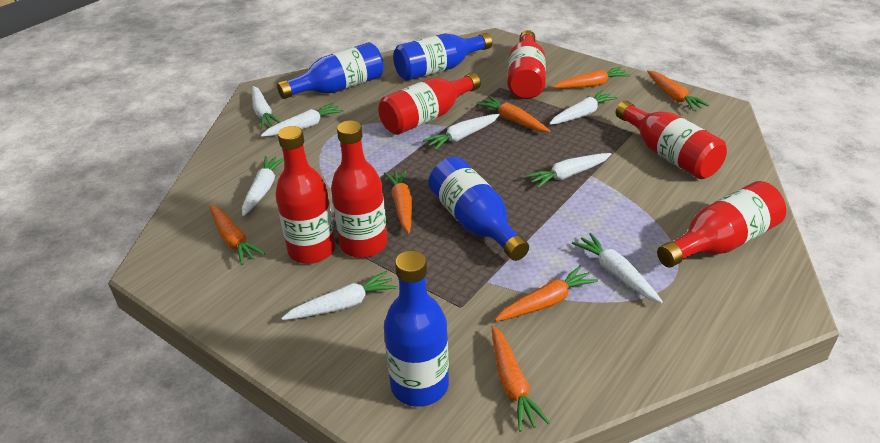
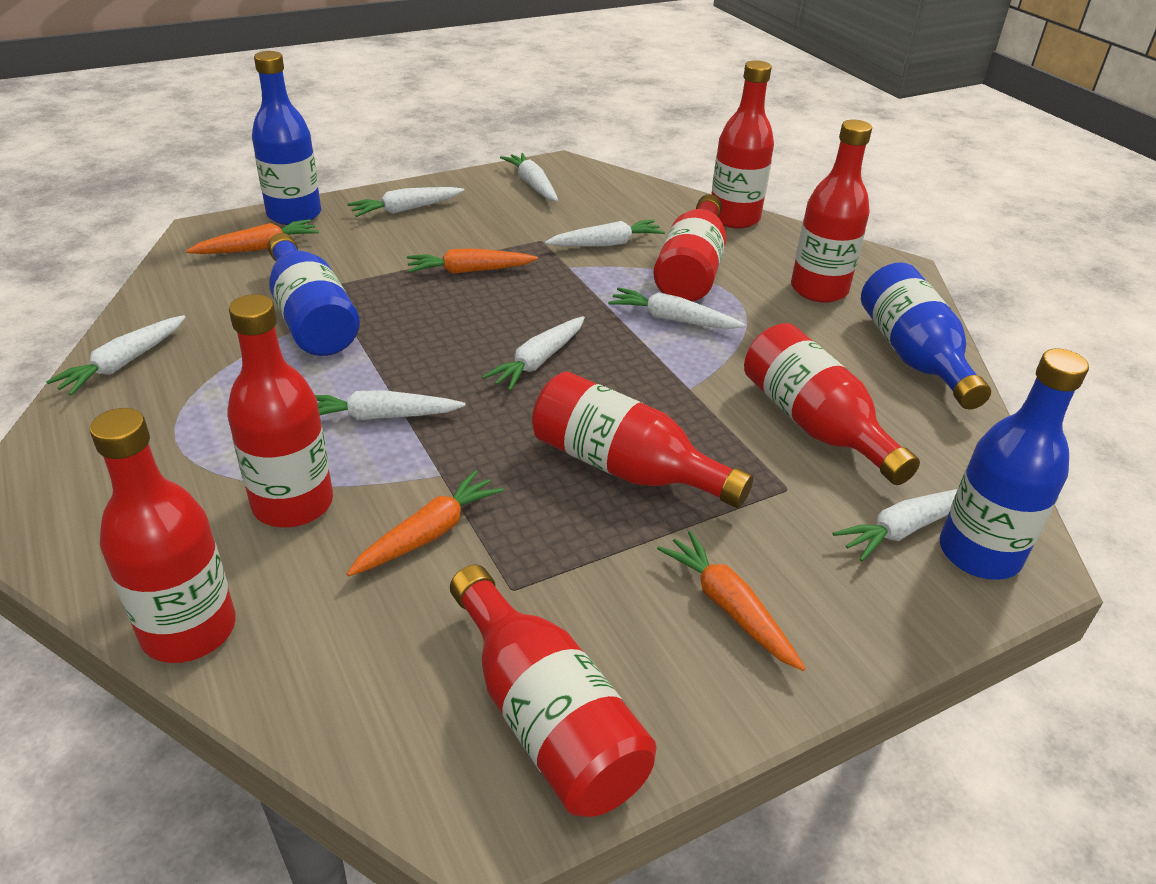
orange carrot: 7 -> 4
red bottle: 6 -> 8

